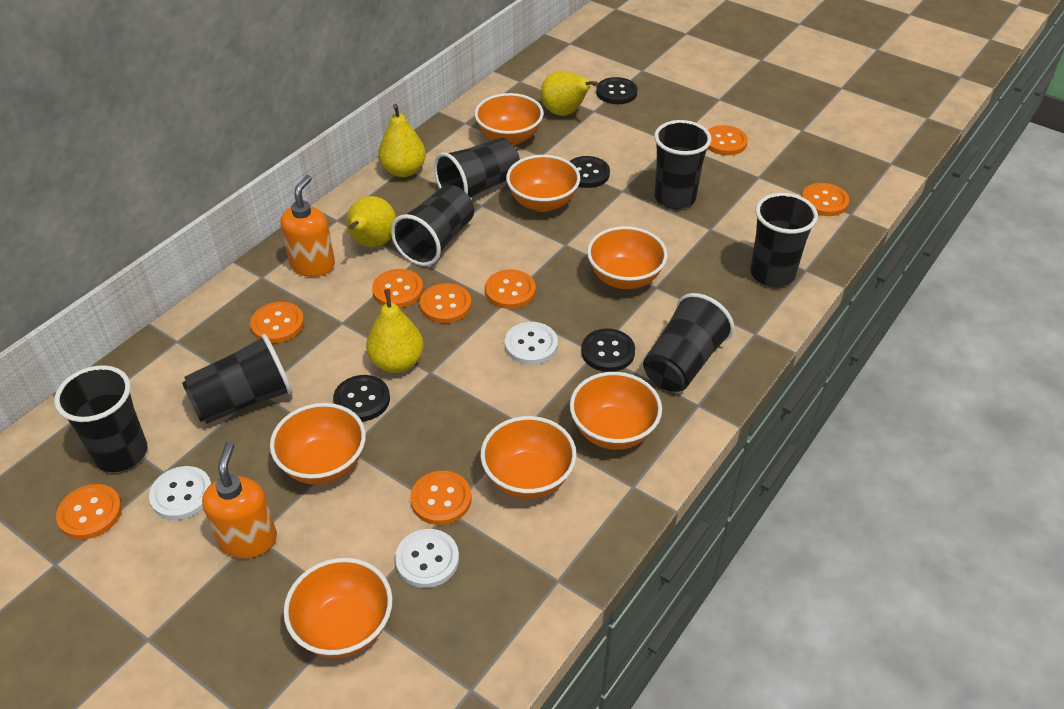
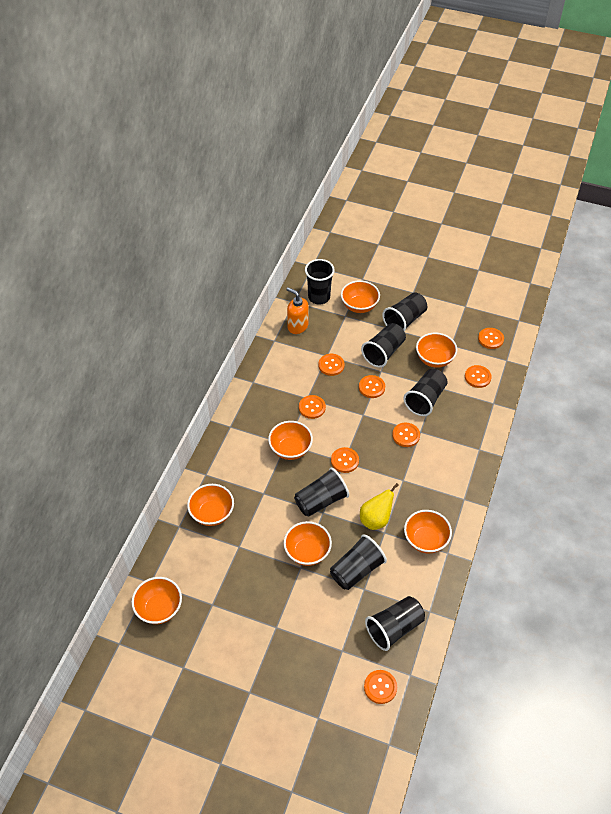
black button: 4 -> 0
orange soap dispenser: 2 -> 1
white button: 3 -> 0
yellow pear: 4 -> 1

